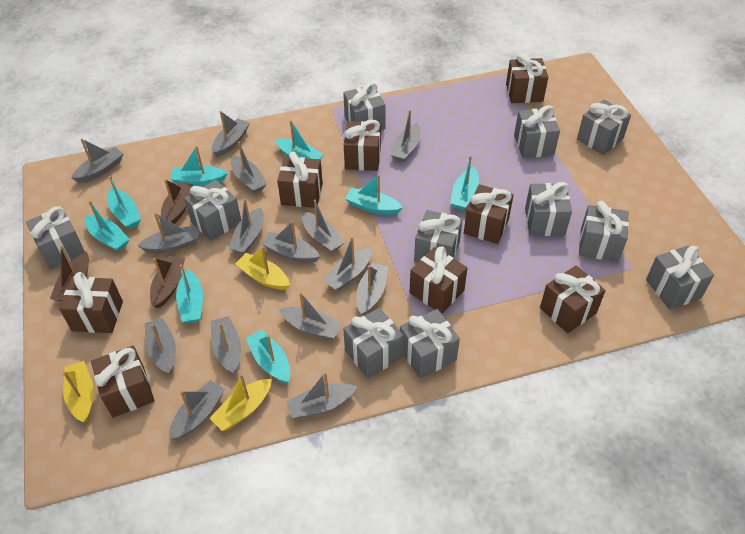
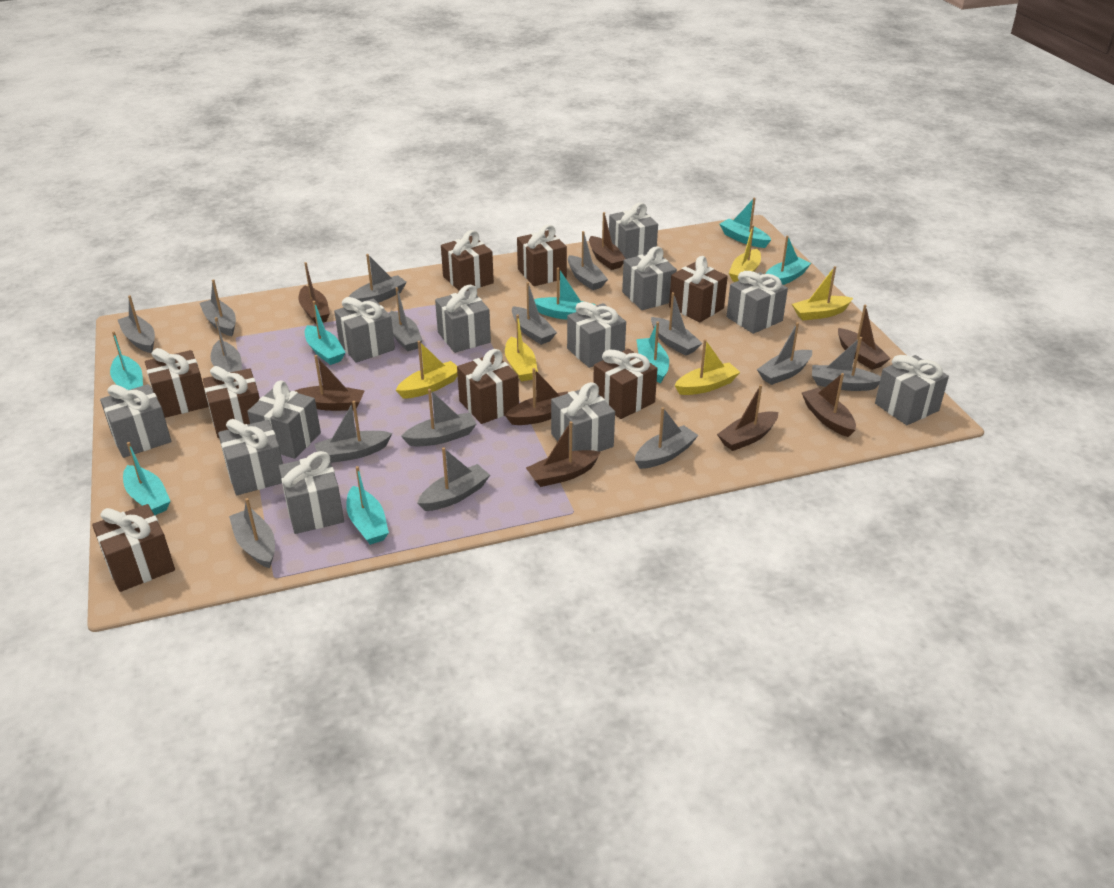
brown boat: 3 -> 8
grey gift: 11 -> 12
yellow boat: 3 -> 5

